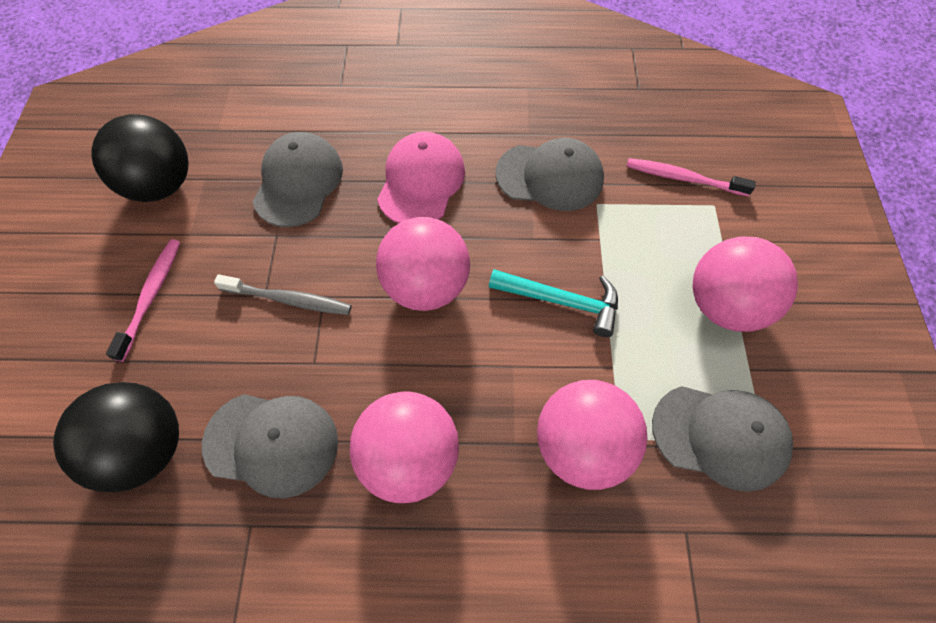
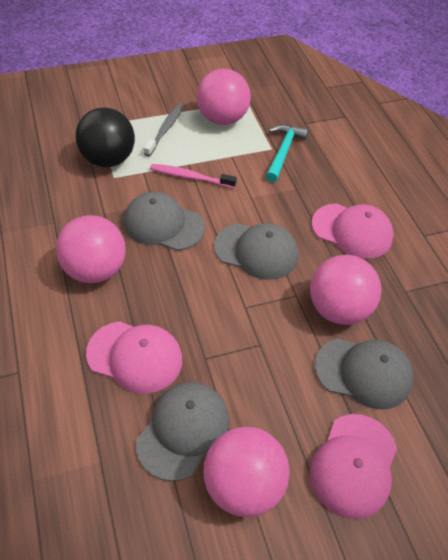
black ball: 2 -> 1
pink cap: 1 -> 3
pink toothbrush: 2 -> 1

